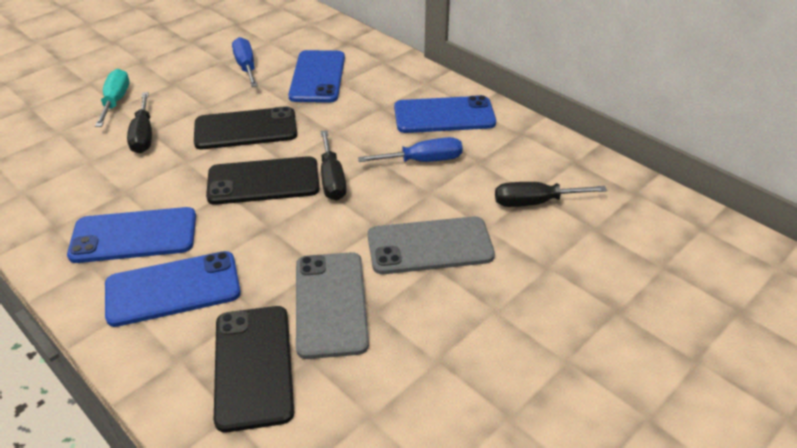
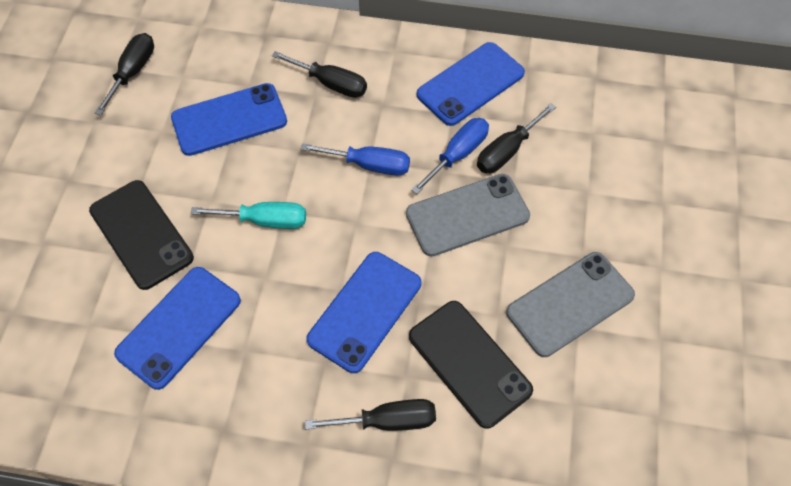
black phone: 3 -> 2
black screwdriver: 3 -> 4

